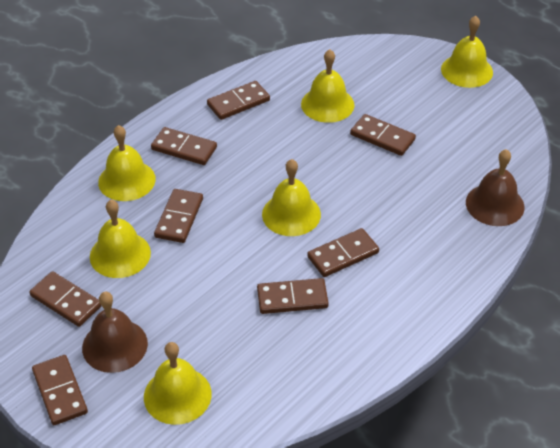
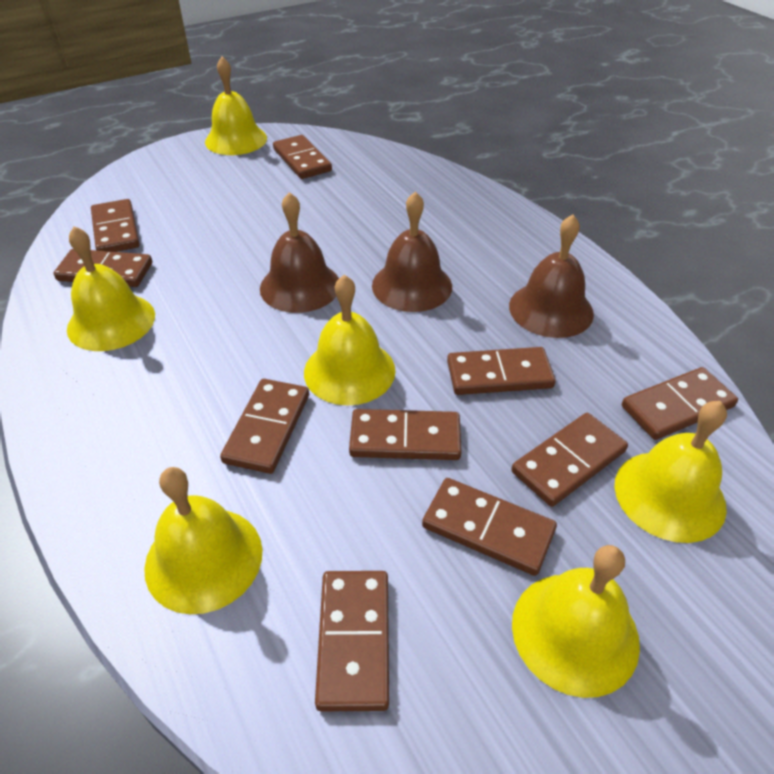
brown bell: 2 -> 3
brown domino: 8 -> 10

